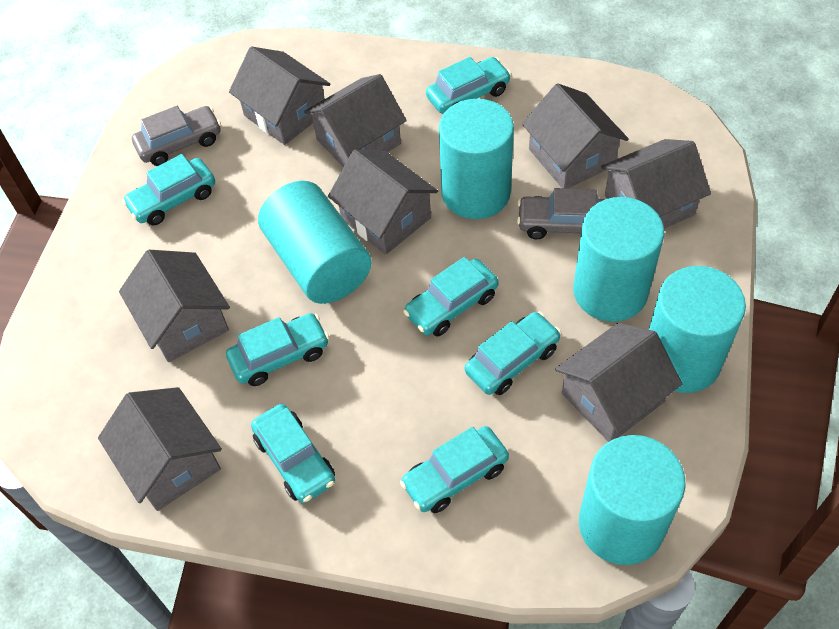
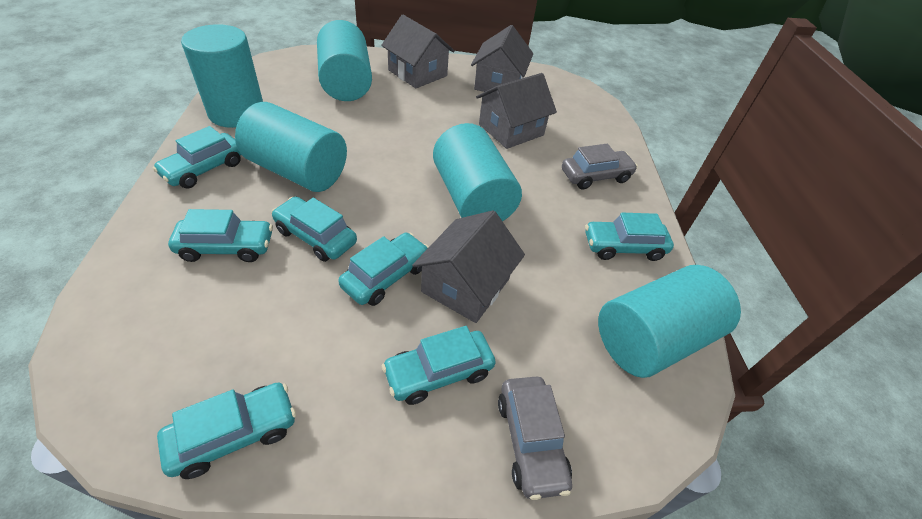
grey house: 8 -> 4

